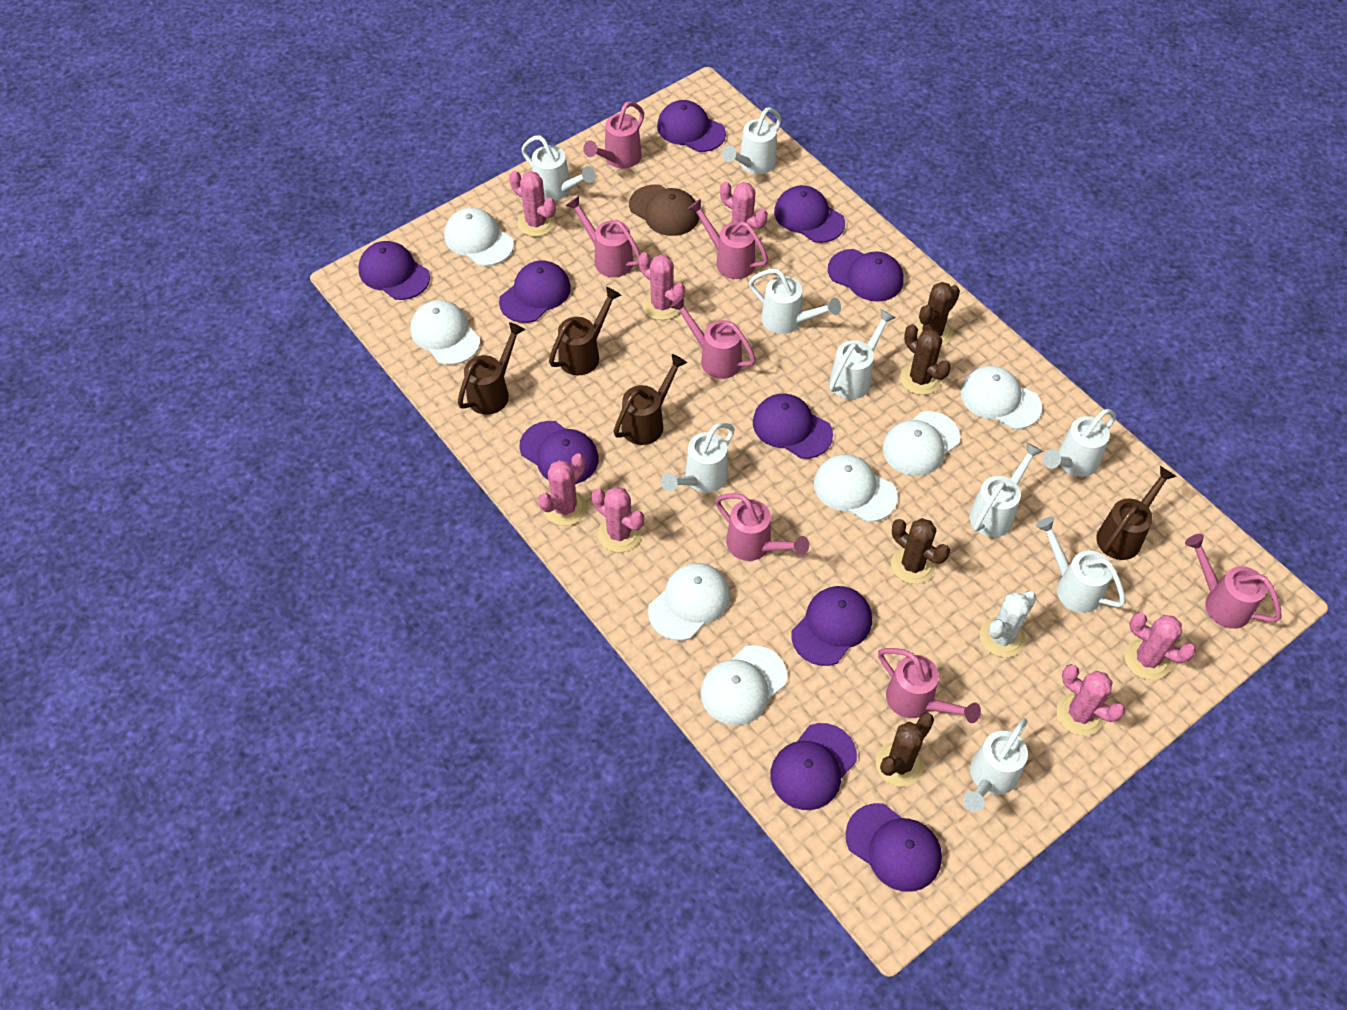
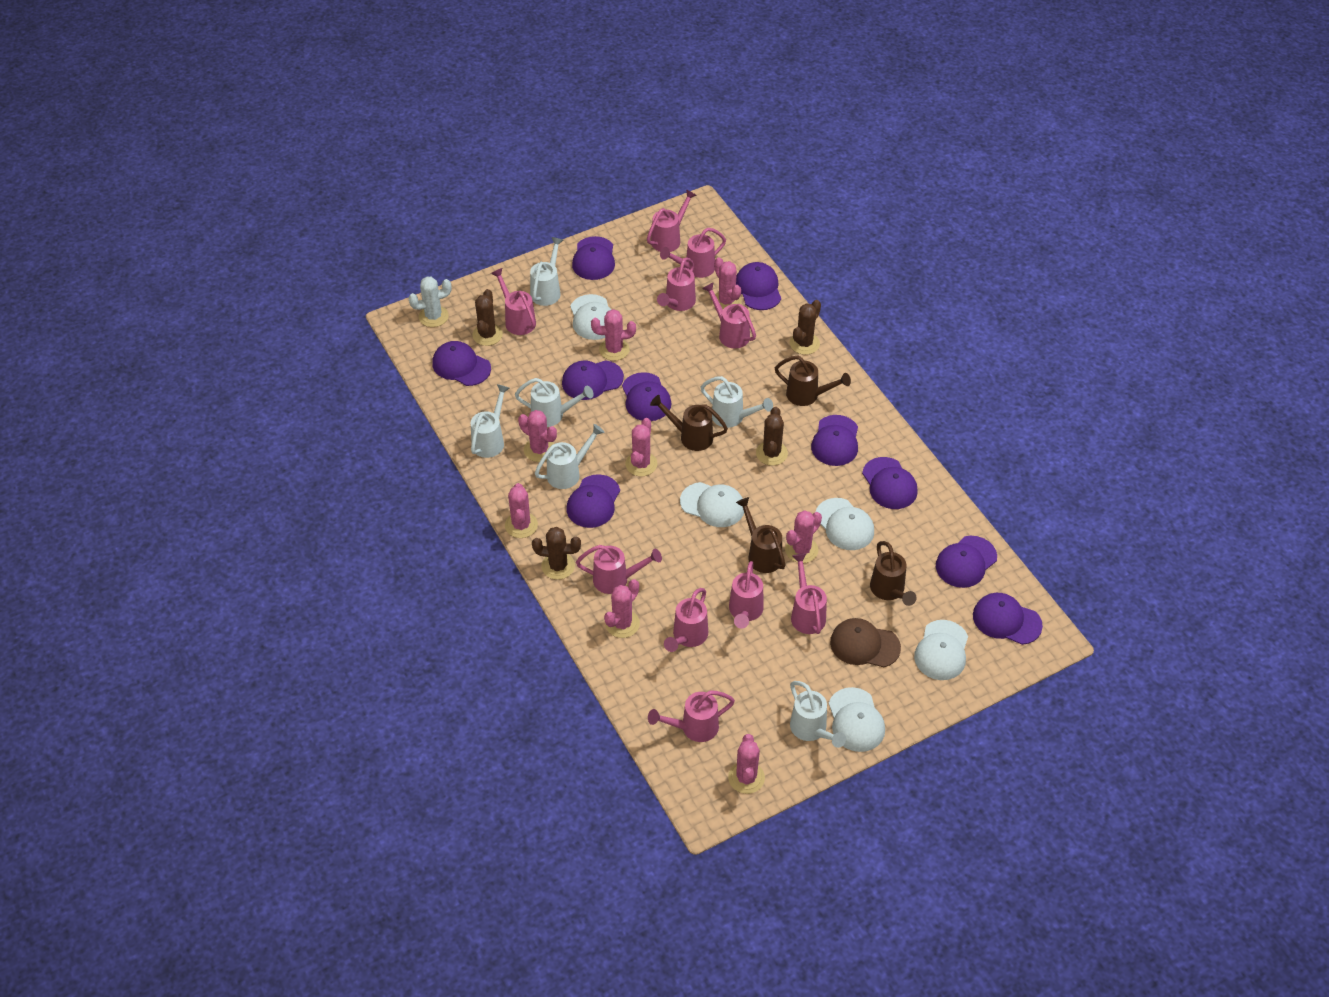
pink cactus: 7 -> 8
pink watering can: 7 -> 10
white cap: 7 -> 5
white watering can: 9 -> 6

